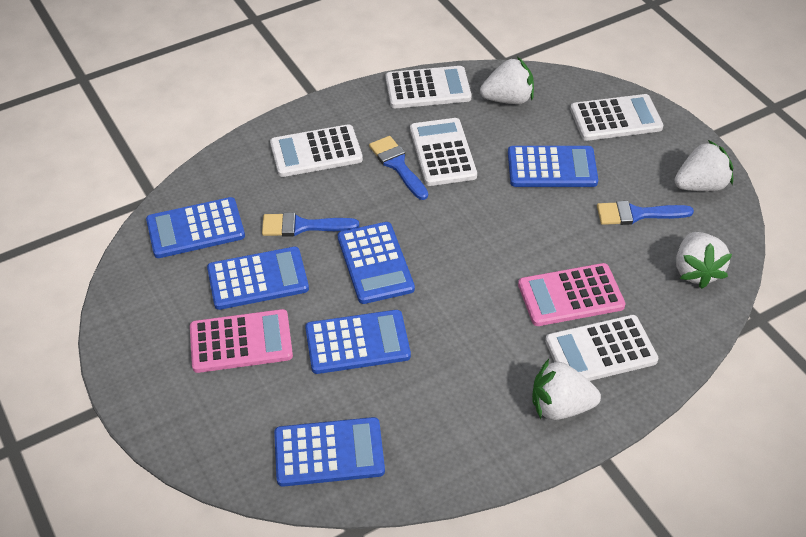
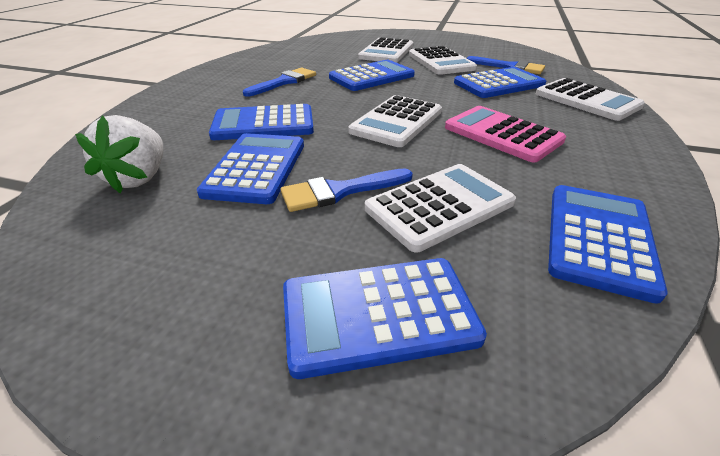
pink calculator: 2 -> 1
white strawberry: 4 -> 1

